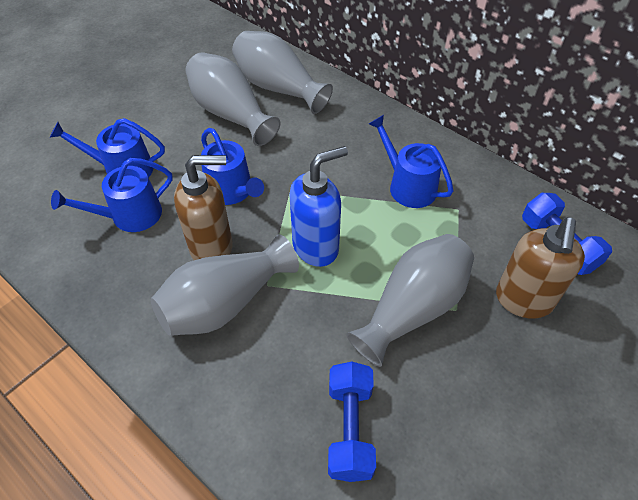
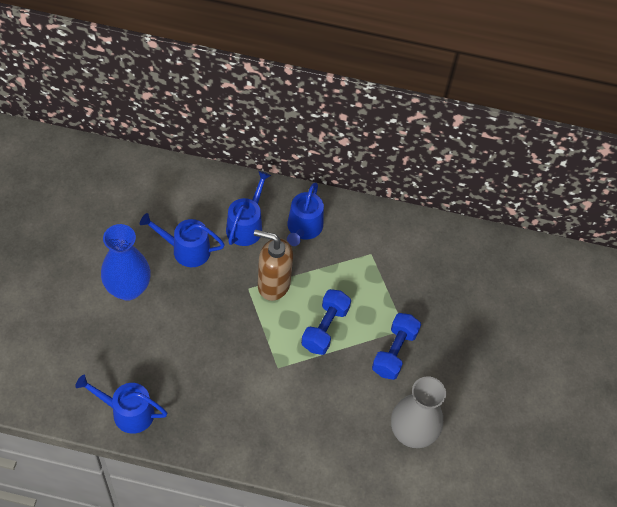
blue soap dispenser: 1 -> 0
blue vase: 0 -> 1
brown soap dispenser: 2 -> 1
grey vase: 4 -> 1

